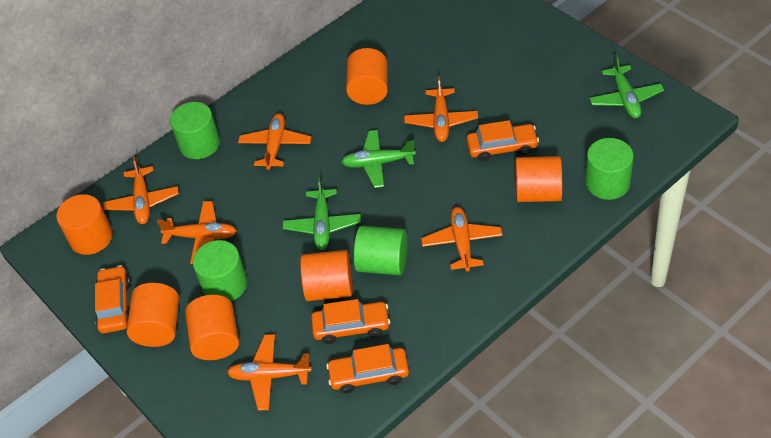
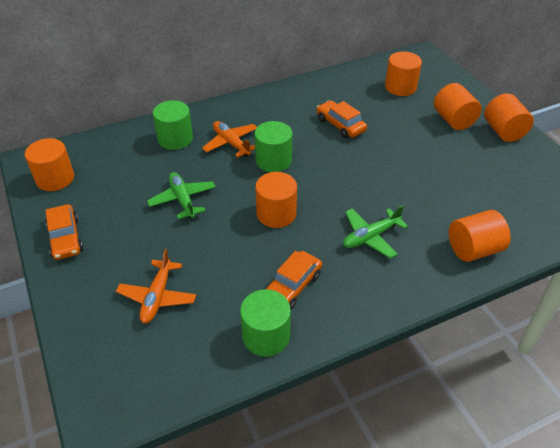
green cylinder: 4 -> 3
green plane: 3 -> 2
orange car: 4 -> 3
orange plane: 6 -> 2

